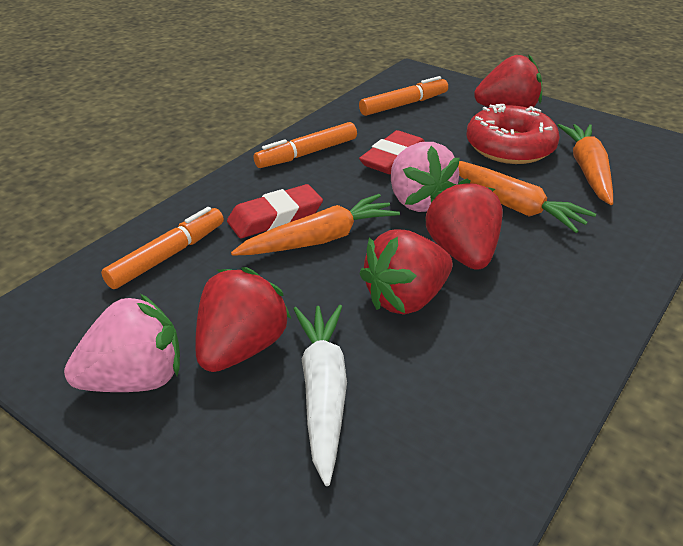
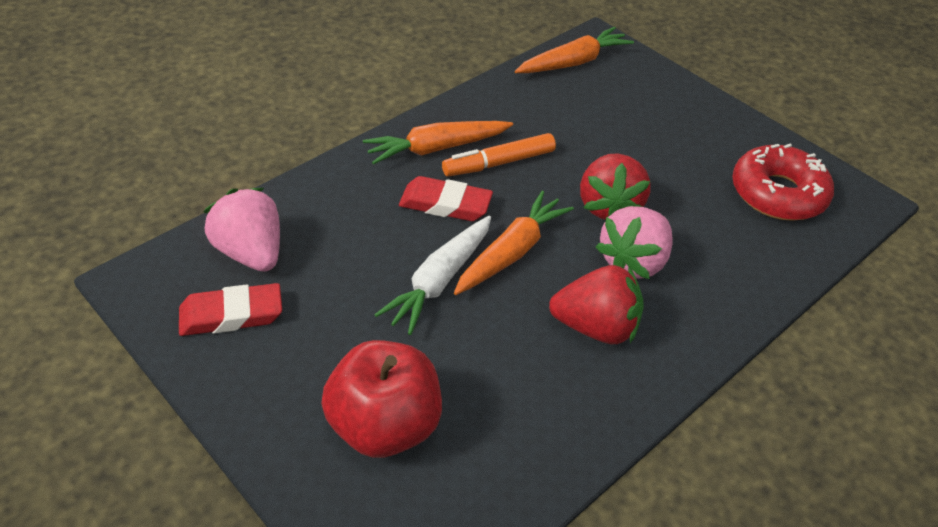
orange marker: 3 -> 1
red apple: 0 -> 1
red strawberry: 4 -> 2

